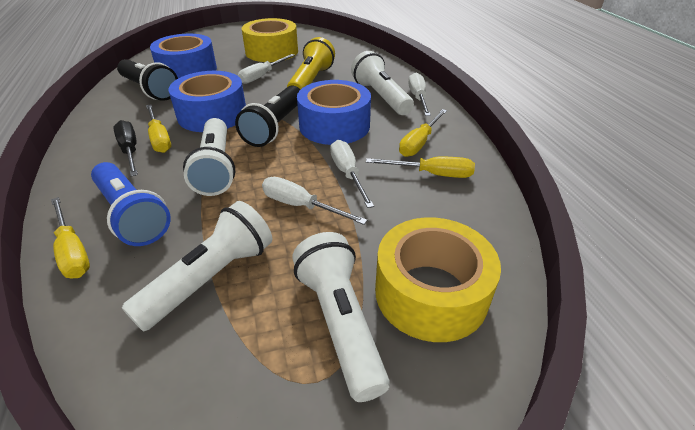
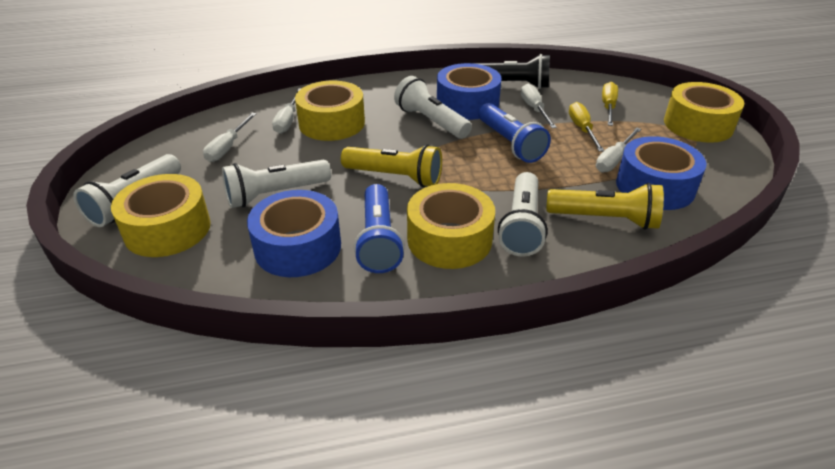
black flashlight: 2 -> 1
black screwdriver: 1 -> 0
blue flashlight: 1 -> 2
yellow flashlight: 1 -> 2
yellow screwdriver: 4 -> 2
yellow tape: 2 -> 4

